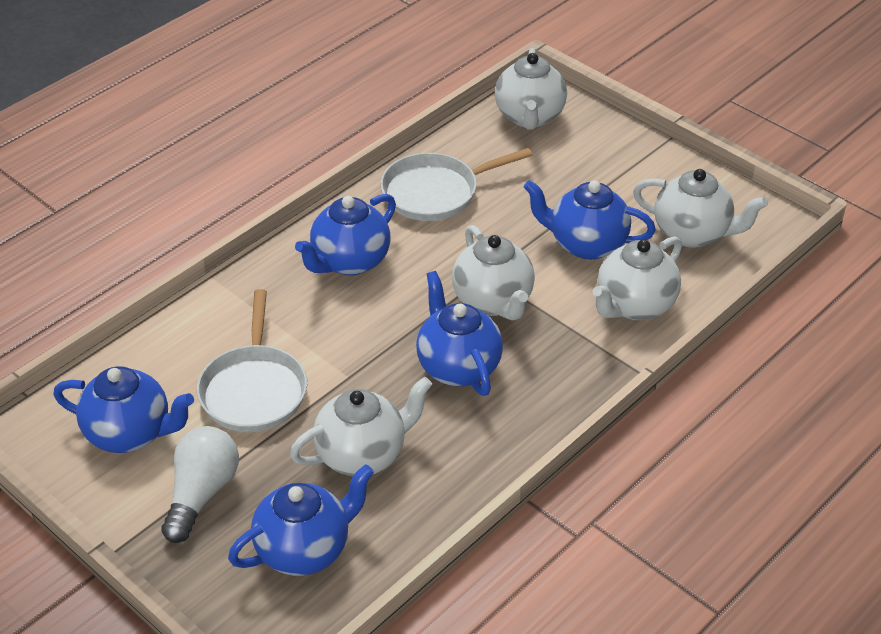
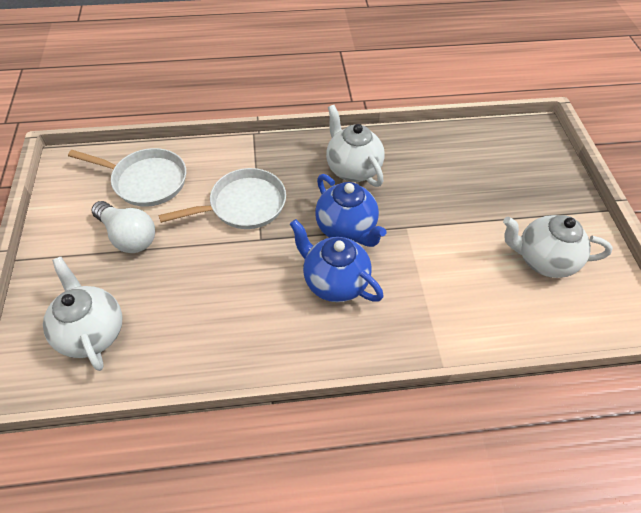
blue teapot: 5 -> 2
white teapot: 5 -> 3

